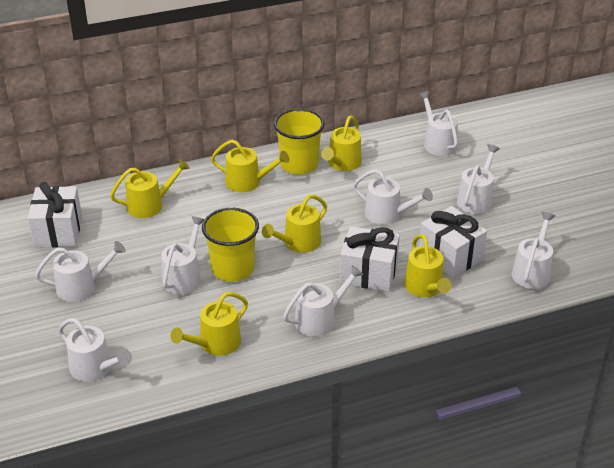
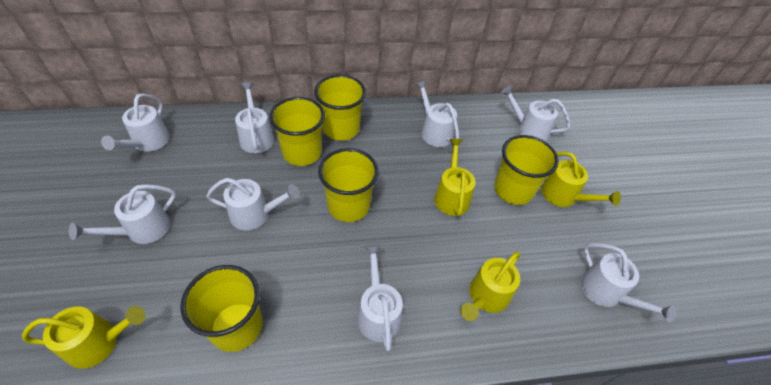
white gift: 3 -> 0
yellow cup: 2 -> 5
yellow watering can: 6 -> 4

